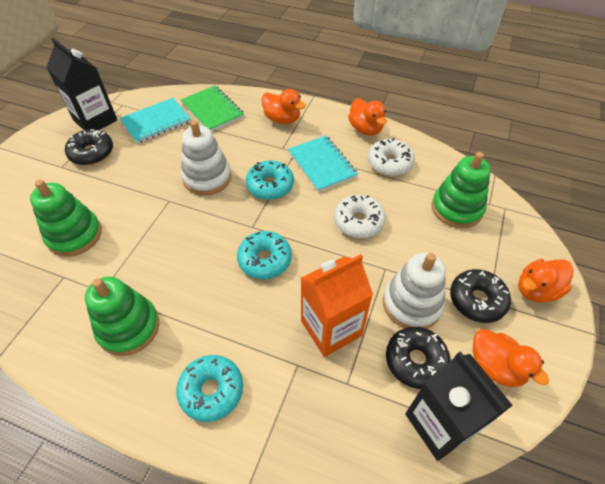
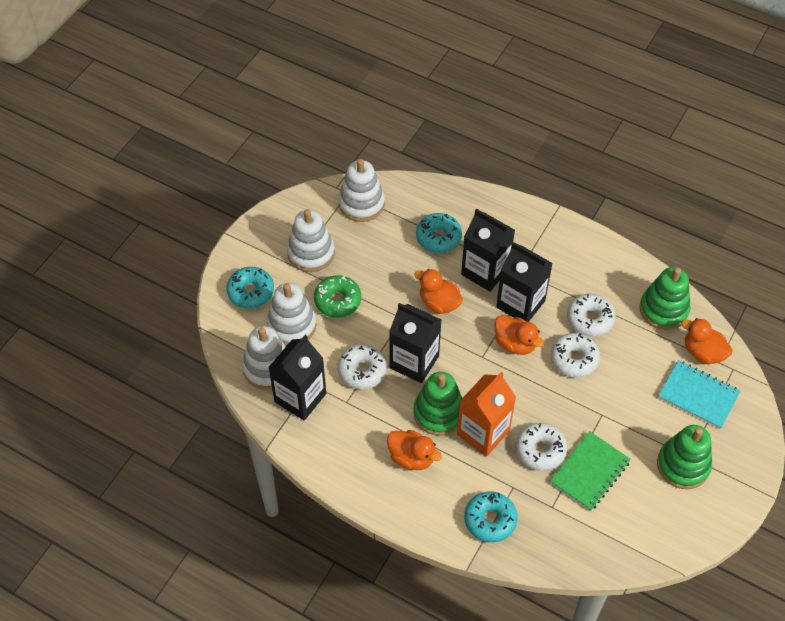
black carton: 2 -> 4
black donut: 3 -> 0
green donut: 0 -> 1
turquoise notebook: 2 -> 1
white donut: 2 -> 4
white stacking toy: 2 -> 4

